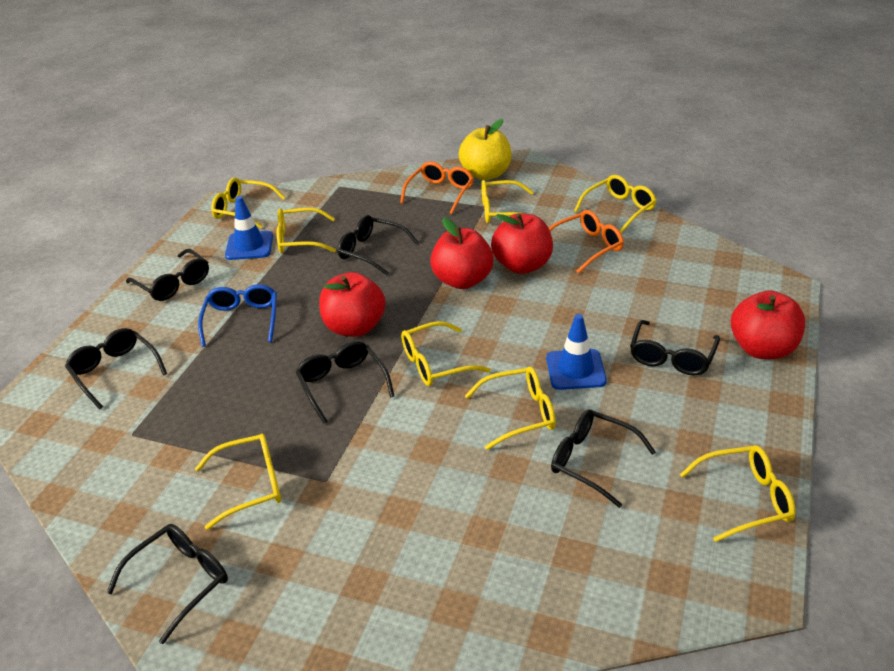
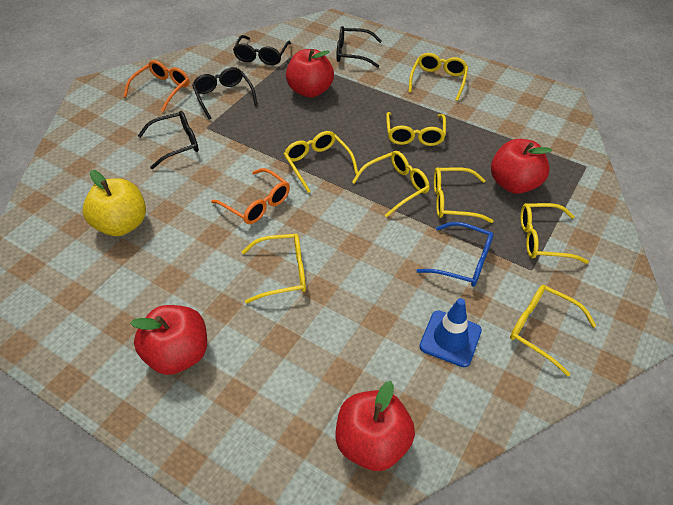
black glasses: 7 -> 4
blue traffic cone: 2 -> 1

